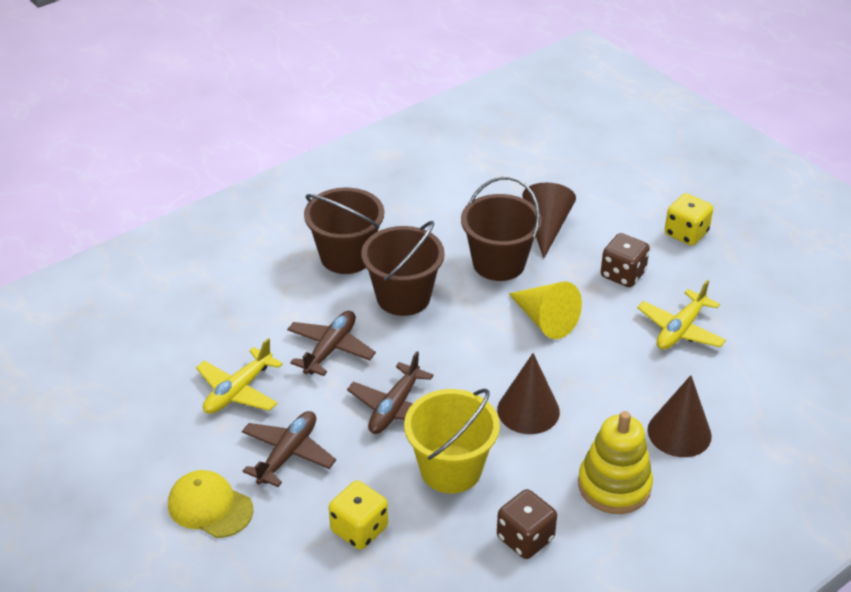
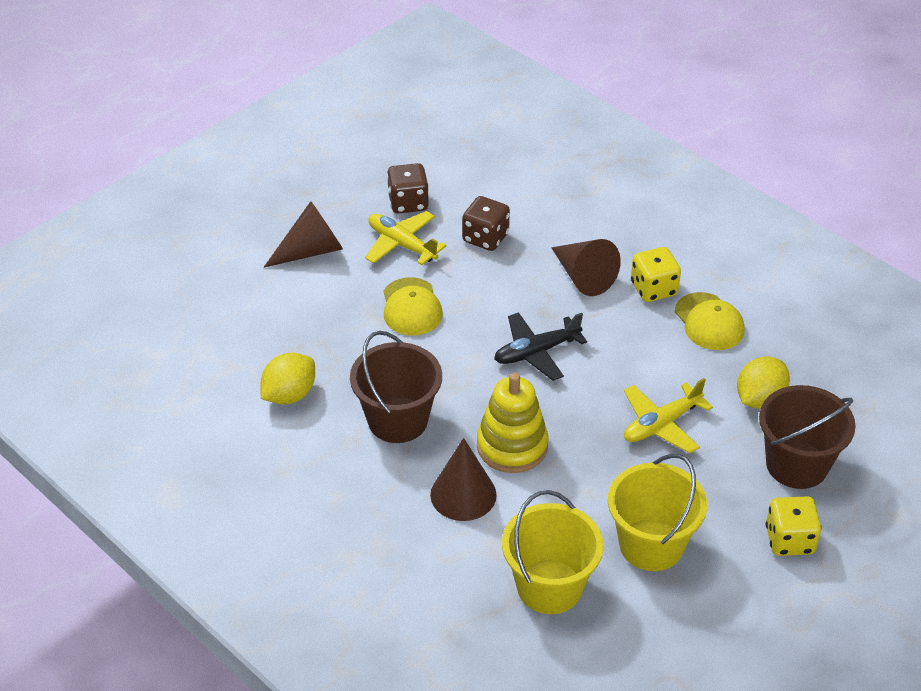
black plane: 0 -> 1
brown bucket: 3 -> 2
brown plane: 3 -> 0
yellow bucket: 1 -> 2
yellow cap: 1 -> 2
yellow cone: 1 -> 0
yellow lemon: 0 -> 2

